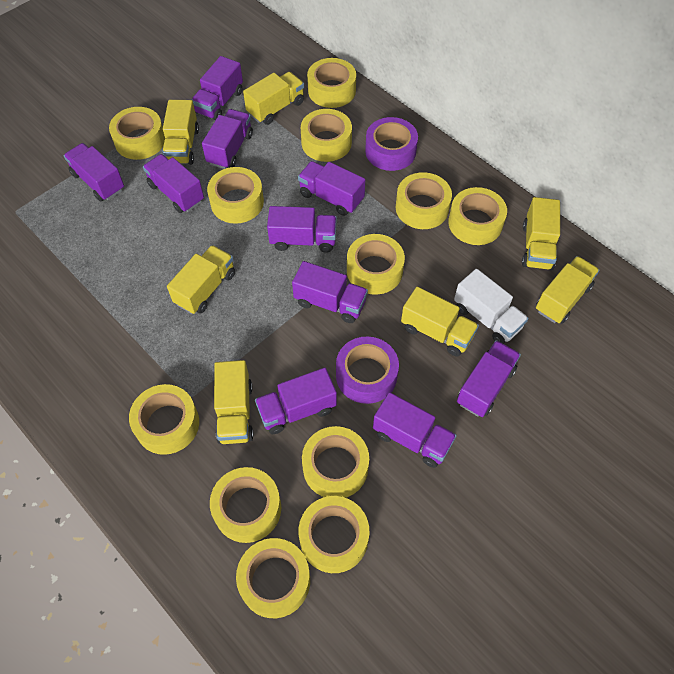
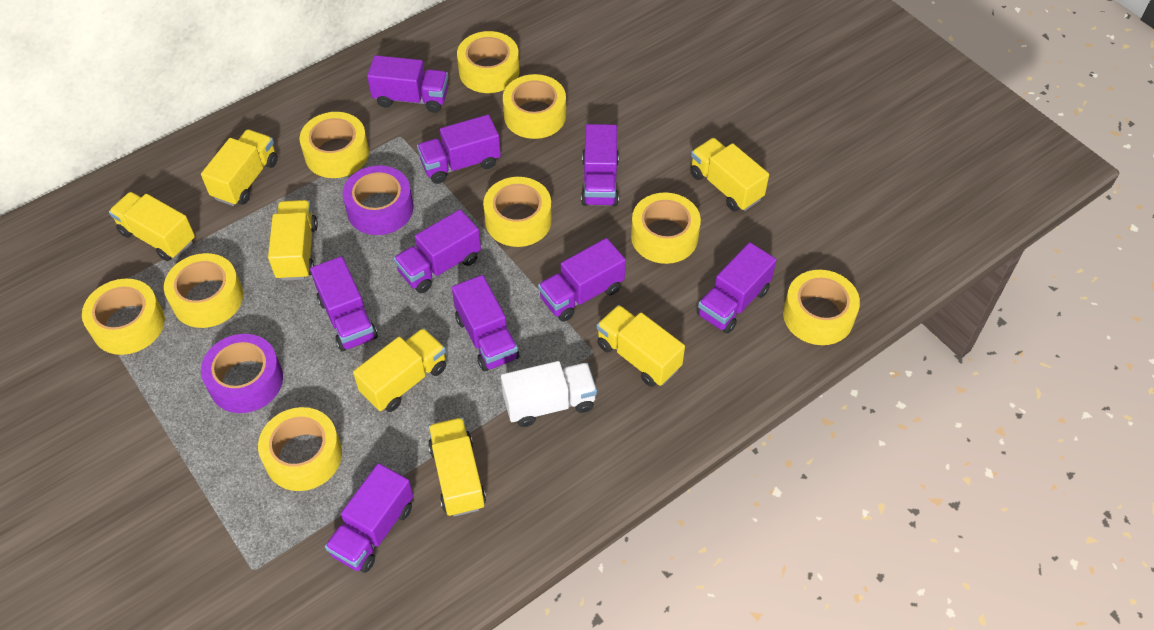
purple truck: 10 -> 9
yellow tape: 12 -> 9

